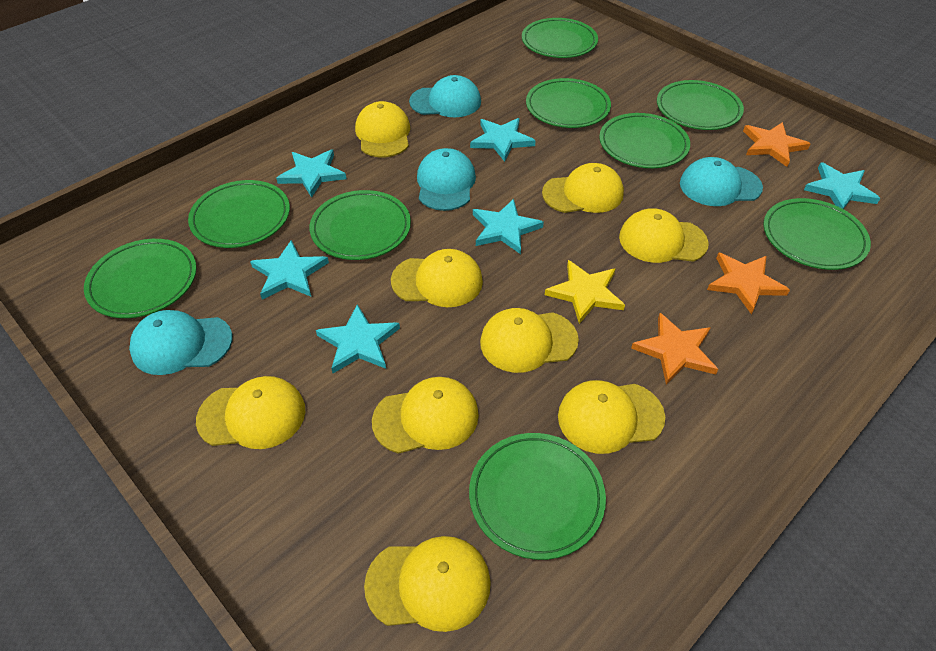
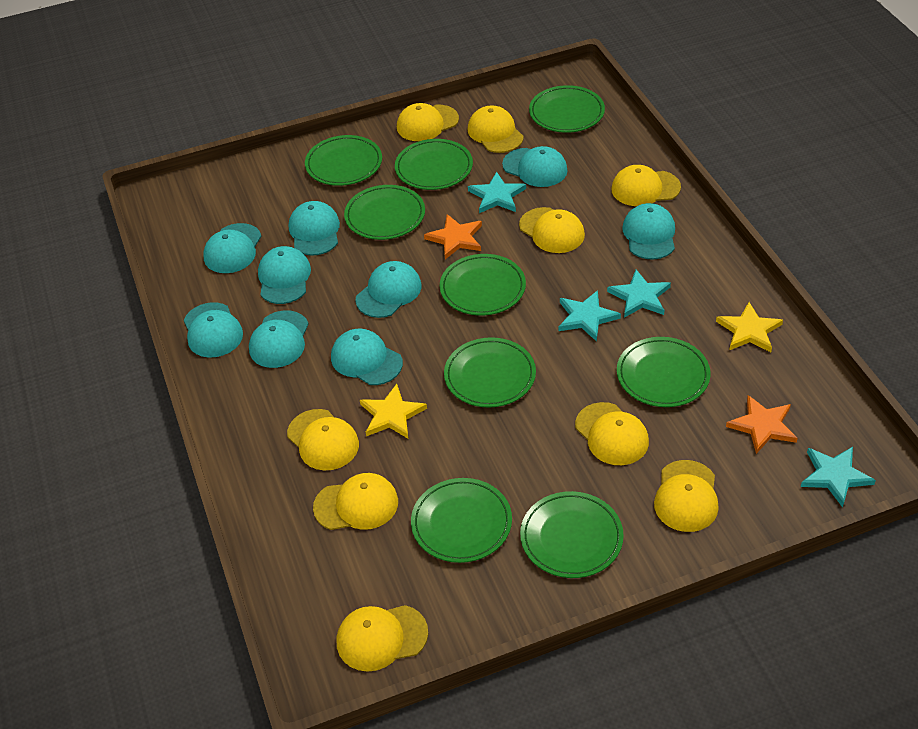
orange star: 3 -> 2
turquoise cap: 4 -> 9
turquoise star: 6 -> 4
yellow star: 1 -> 2

